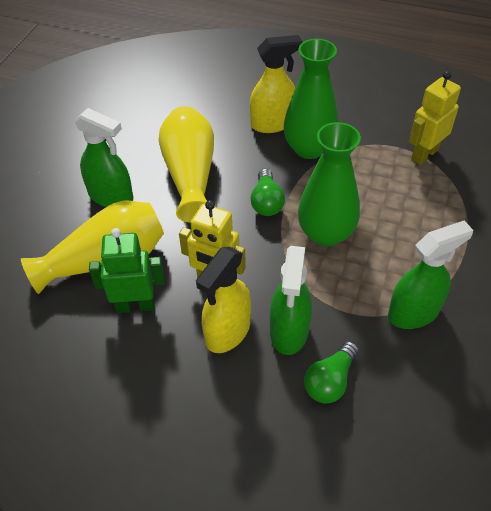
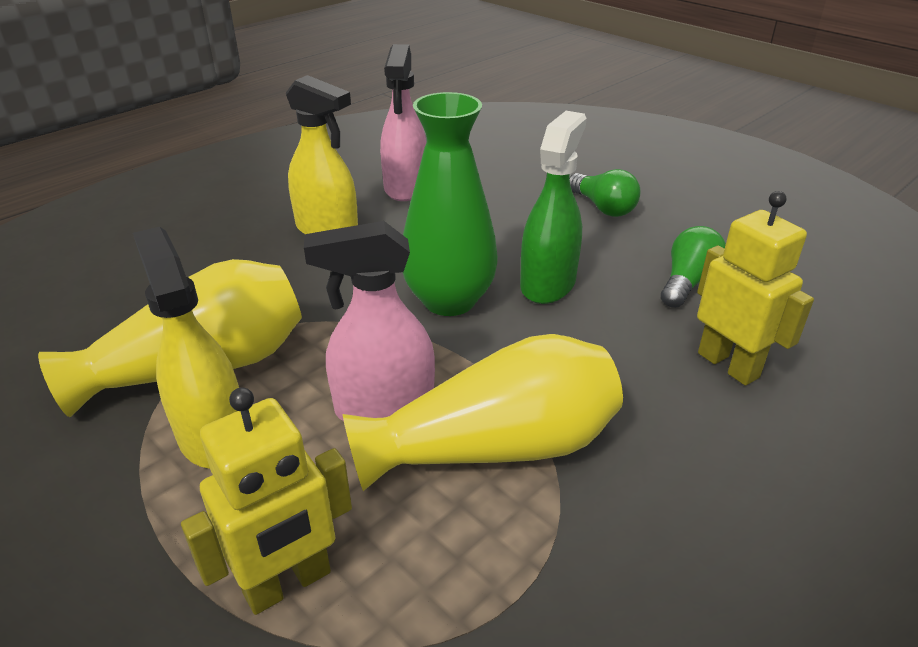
green robot: 1 -> 0
green spray bottle: 3 -> 1
green vase: 2 -> 1
pink spray bottle: 0 -> 2

